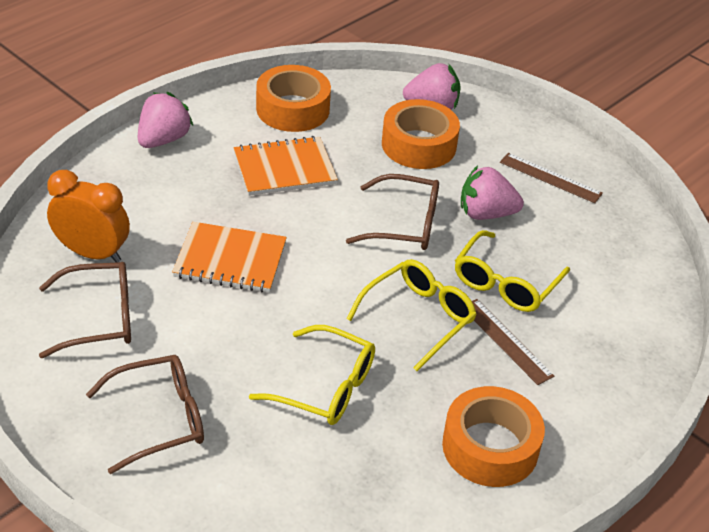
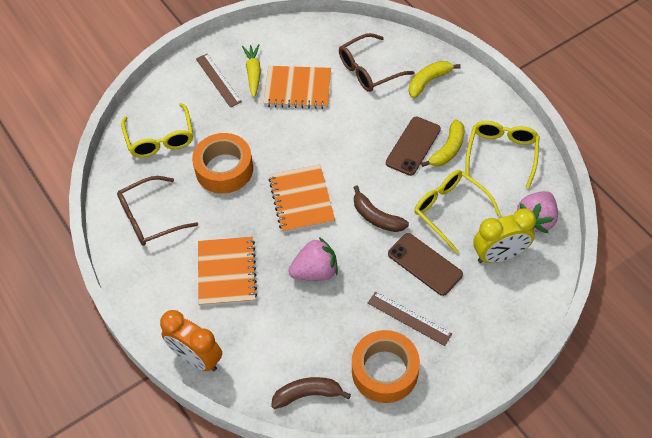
brown banana: 0 -> 2
brown glasses: 3 -> 2
brown phone: 0 -> 2
orange notebook: 2 -> 3
orange tape: 3 -> 2
pink strawberry: 3 -> 2
yellow banana: 0 -> 2
yellow carrot: 0 -> 1
yellow clock: 0 -> 1

